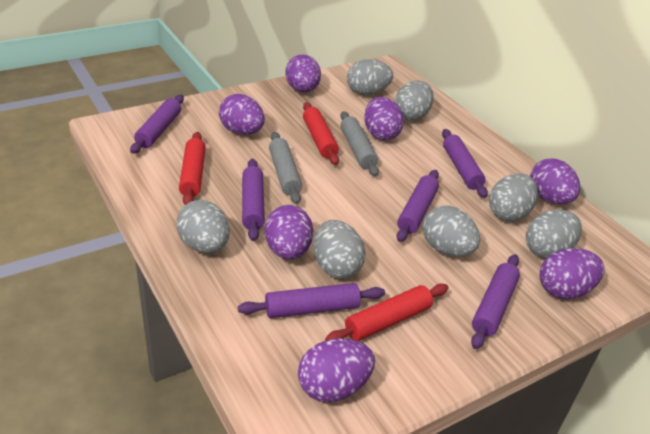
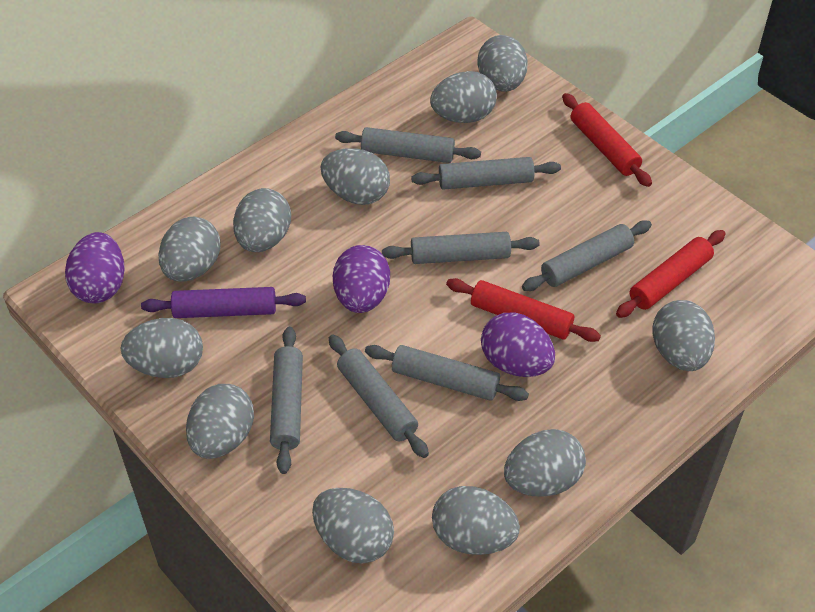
grey egg: 7 -> 11
grey rolling pin: 2 -> 7
purple egg: 7 -> 3
purple rolling pin: 6 -> 1

